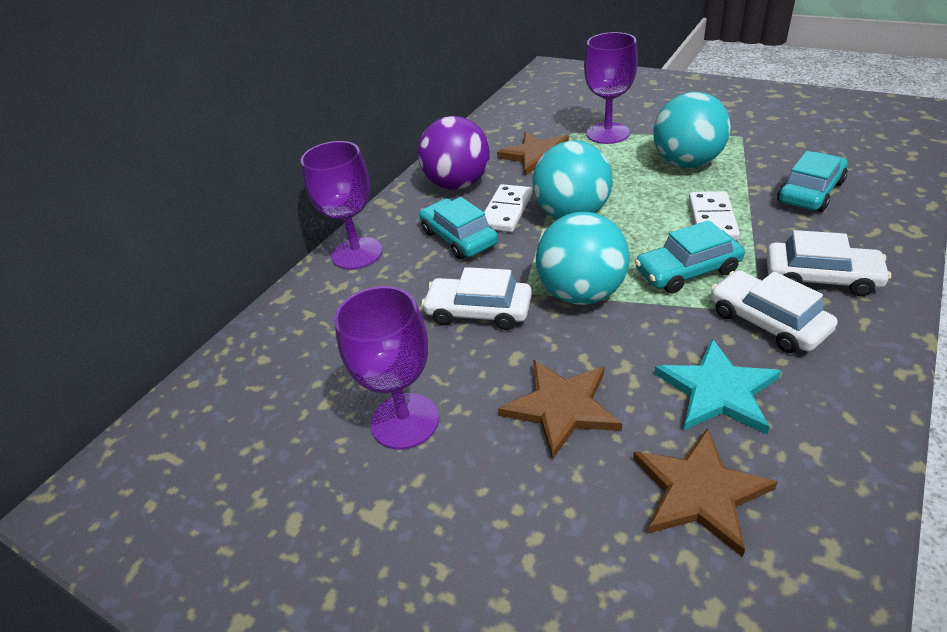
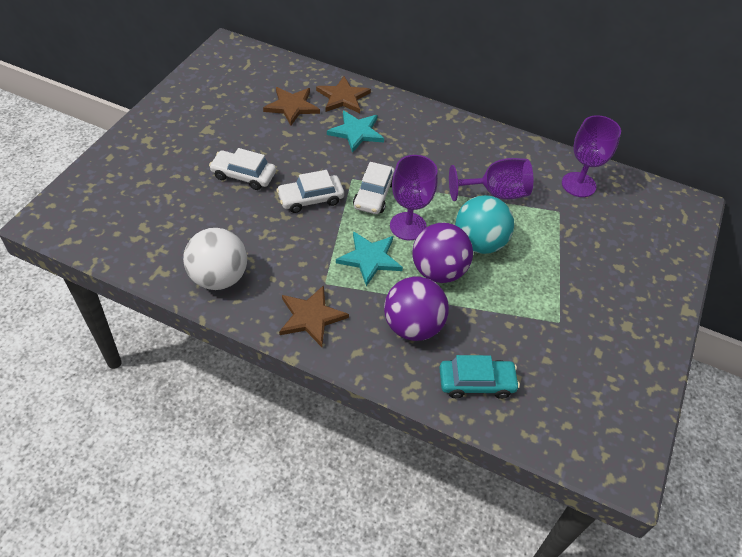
purple ball: 1 -> 2
turquoise ball: 3 -> 1
turquoise car: 3 -> 1
turquoise star: 1 -> 2
white ball: 0 -> 1
white domino: 2 -> 0

